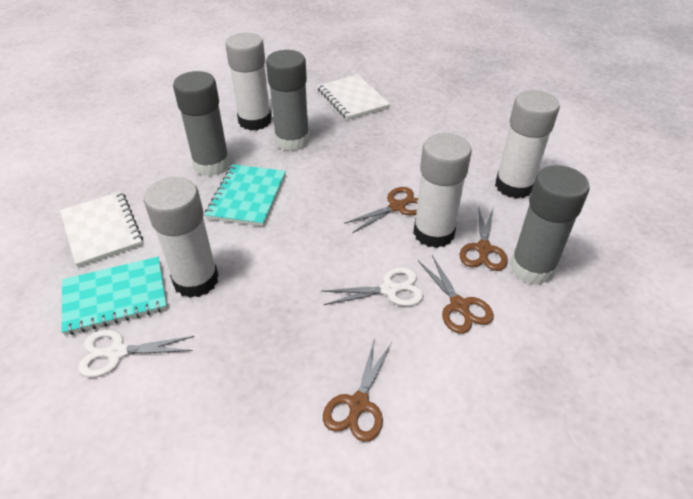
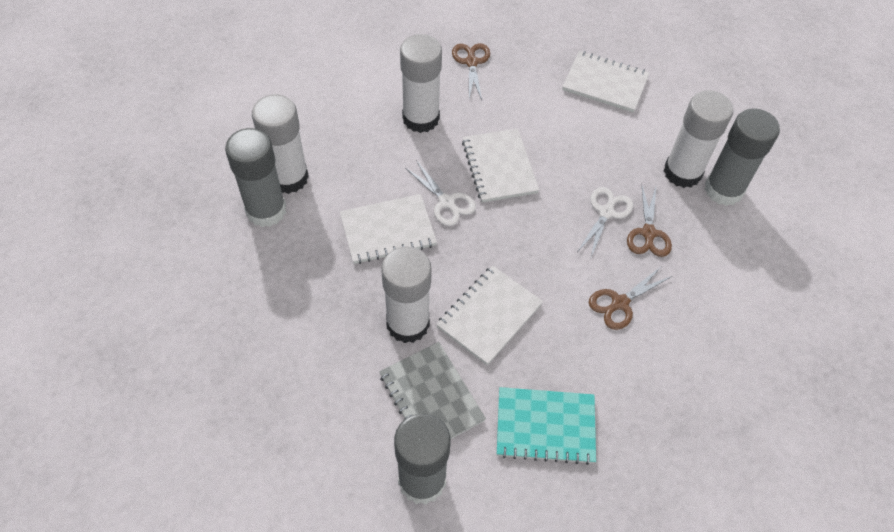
brown scissors: 4 -> 3
grey notebook: 0 -> 1
turquoise notebook: 2 -> 1
white notebook: 2 -> 4

